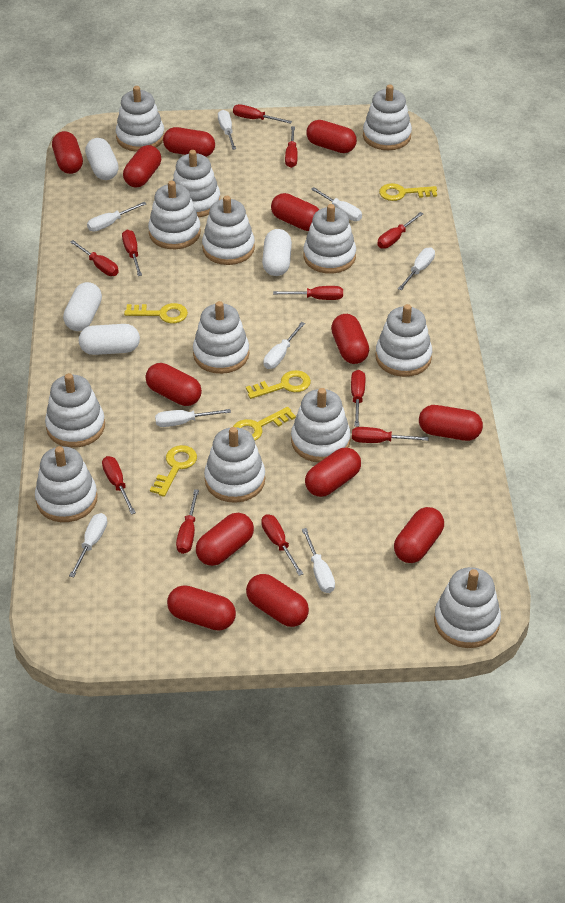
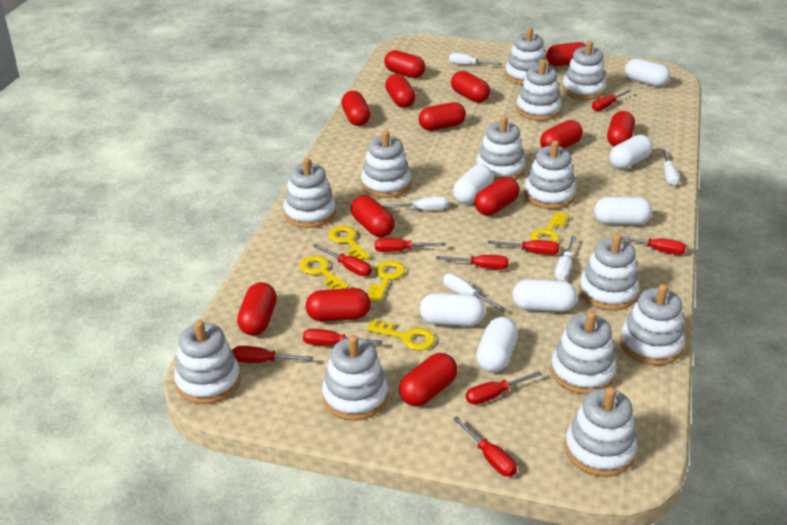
red screwdriver: 11 -> 10
white capsule: 4 -> 7
white screwdriver: 8 -> 5

